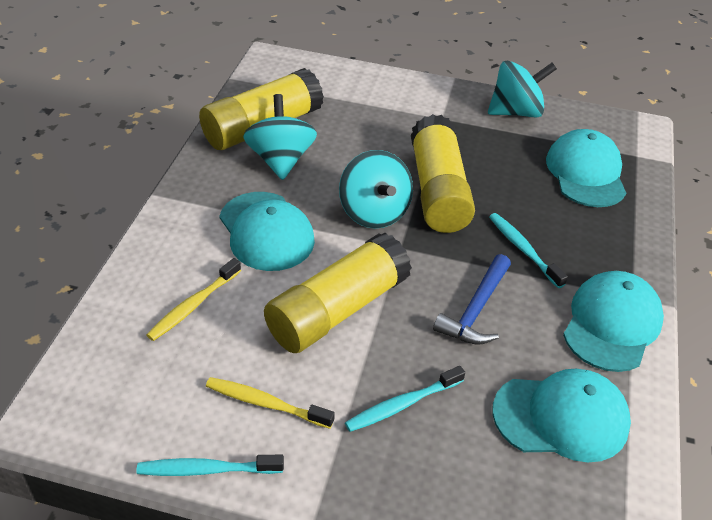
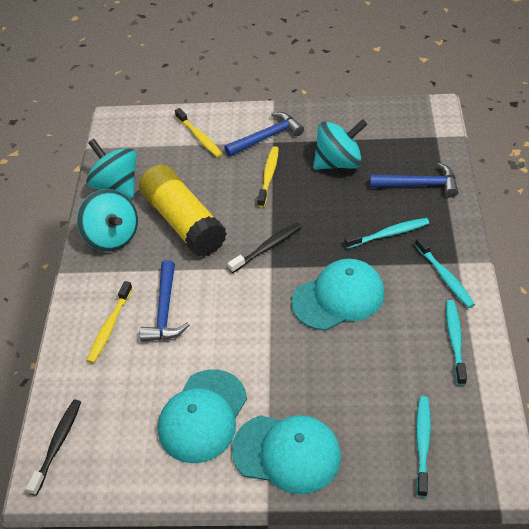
black toothbrush: 0 -> 2
blue hammer: 1 -> 3
turquoise cap: 4 -> 3
turquoise toothbrush: 3 -> 4
yellow glue stick: 3 -> 1
yellow toothbrush: 2 -> 3

